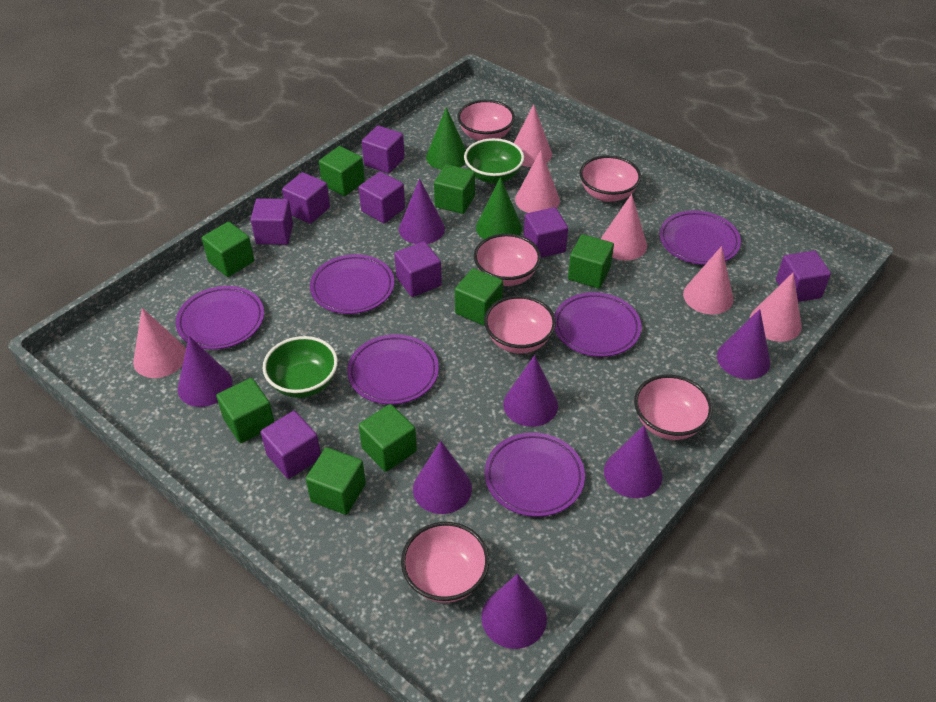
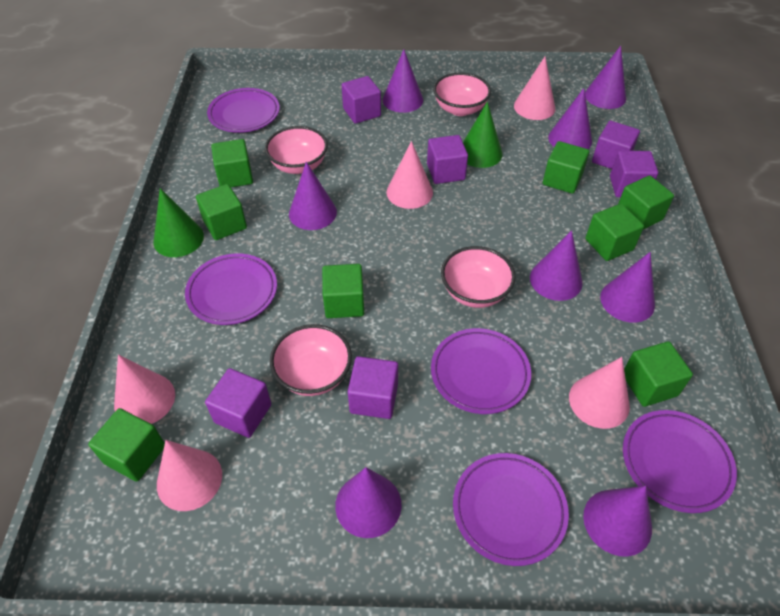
green bowl: 2 -> 0
pink bowl: 6 -> 4
pink cone: 6 -> 5
purple cone: 7 -> 8
purple cube: 8 -> 6
purple plate: 6 -> 5

